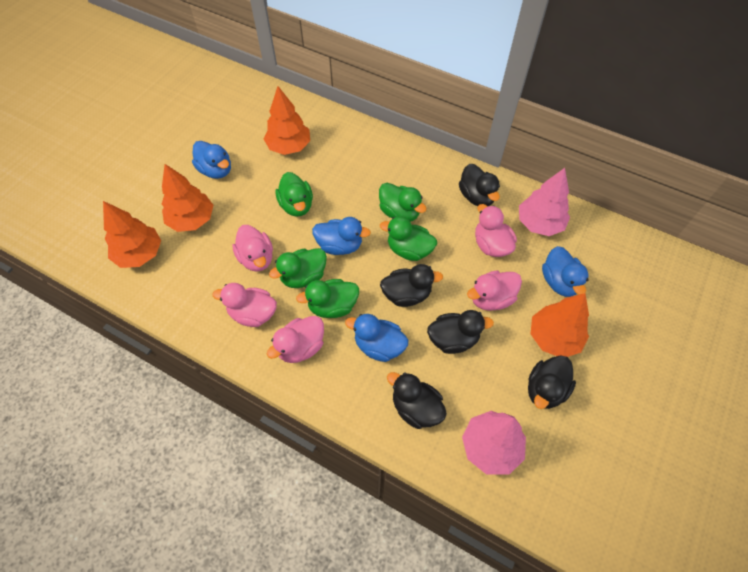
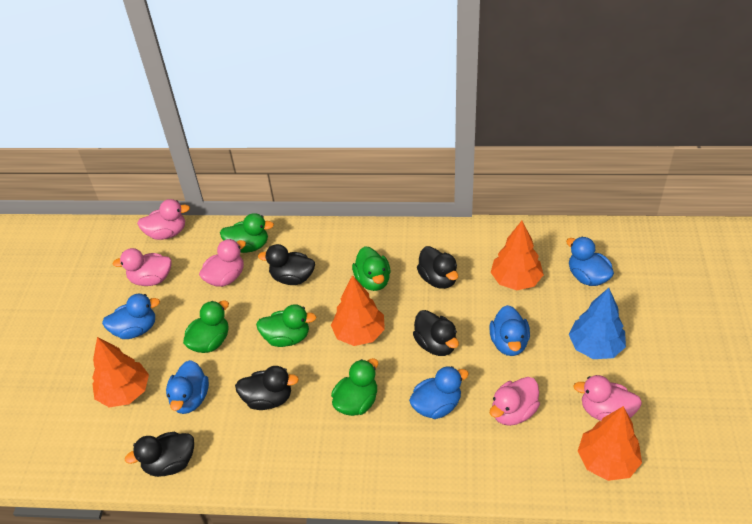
blue duck: 4 -> 5
blue tree: 0 -> 1
pink tree: 2 -> 0

